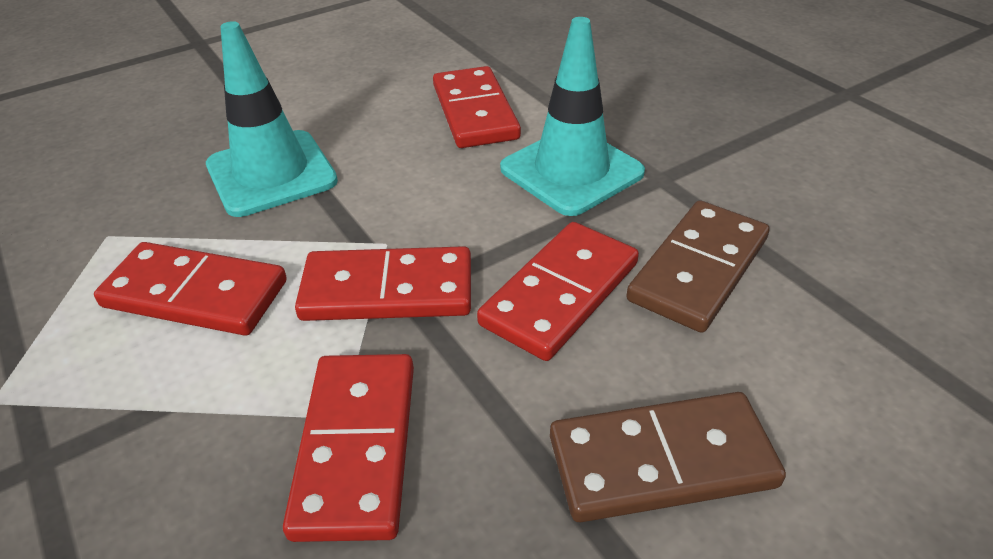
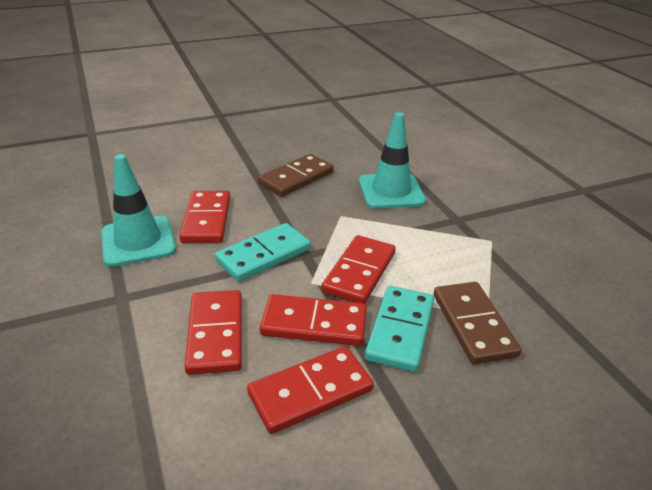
turquoise domino: 0 -> 2

